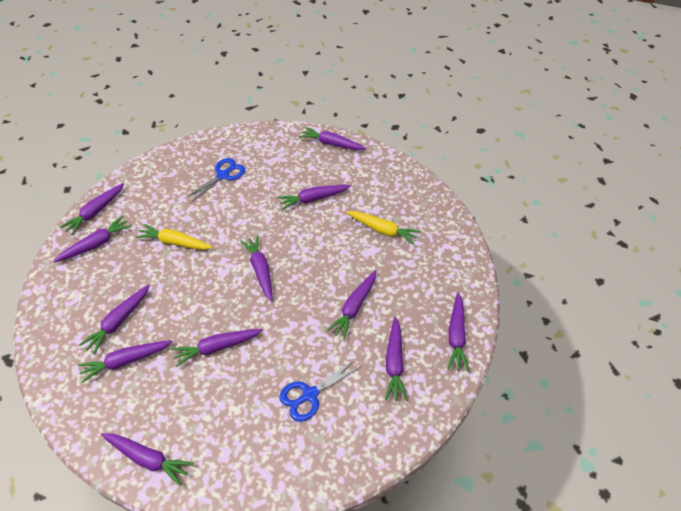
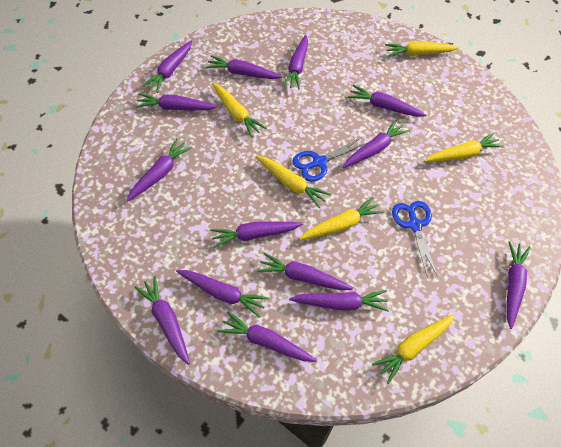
purple carrot: 12 -> 14
yellow carrot: 2 -> 6

